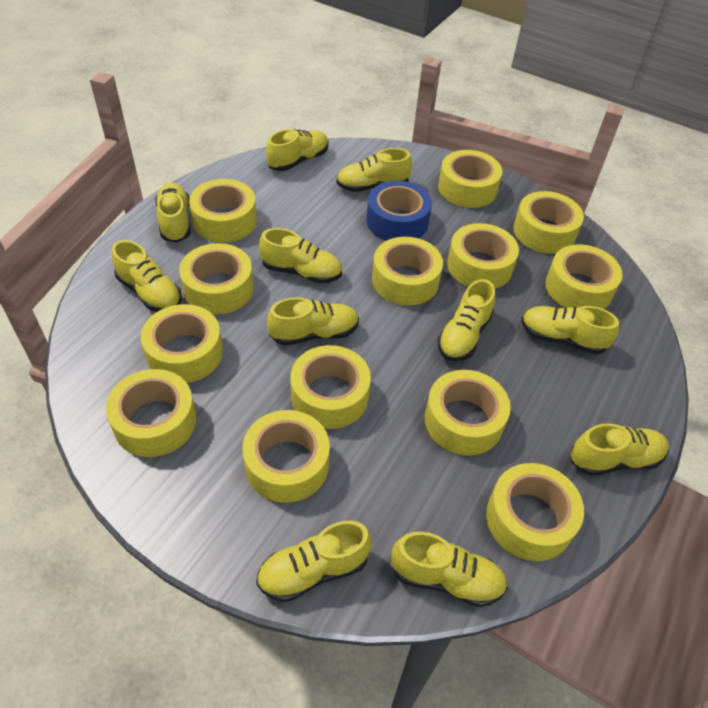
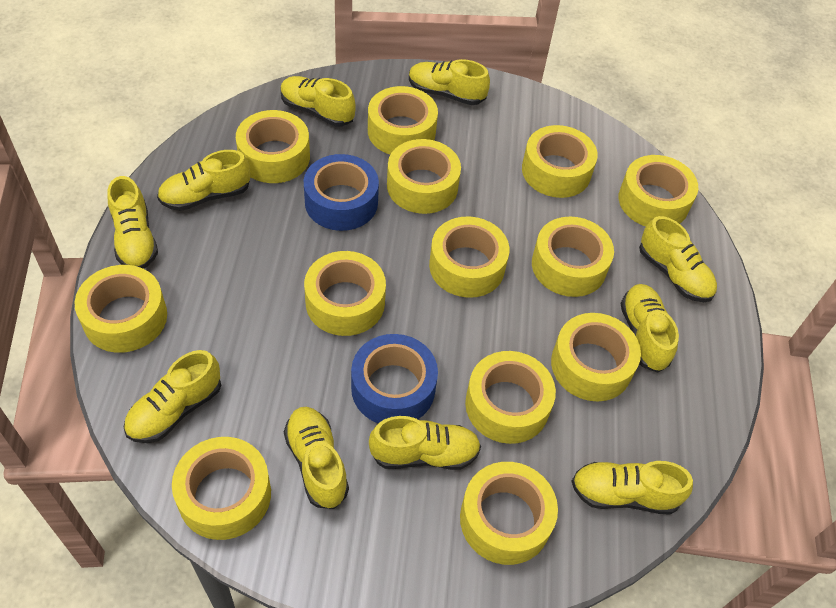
blue tape: 1 -> 2
yellow shoe: 11 -> 10

